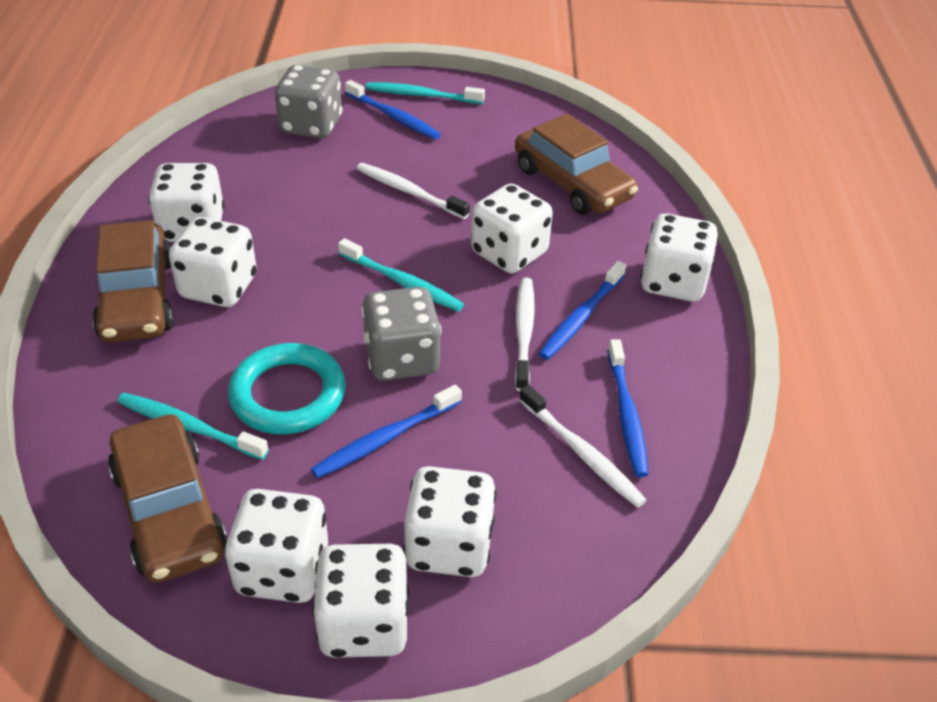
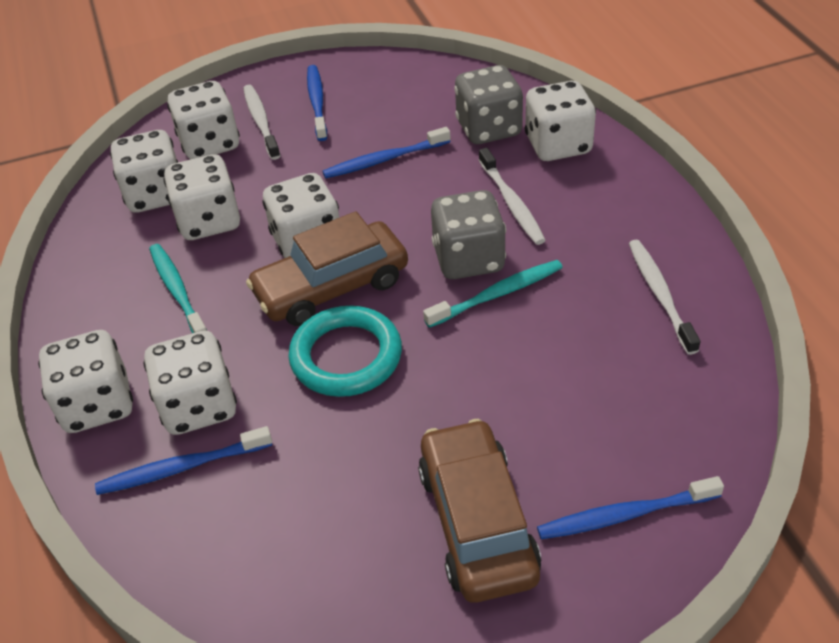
brown car: 3 -> 2
turquoise toothbrush: 3 -> 2

